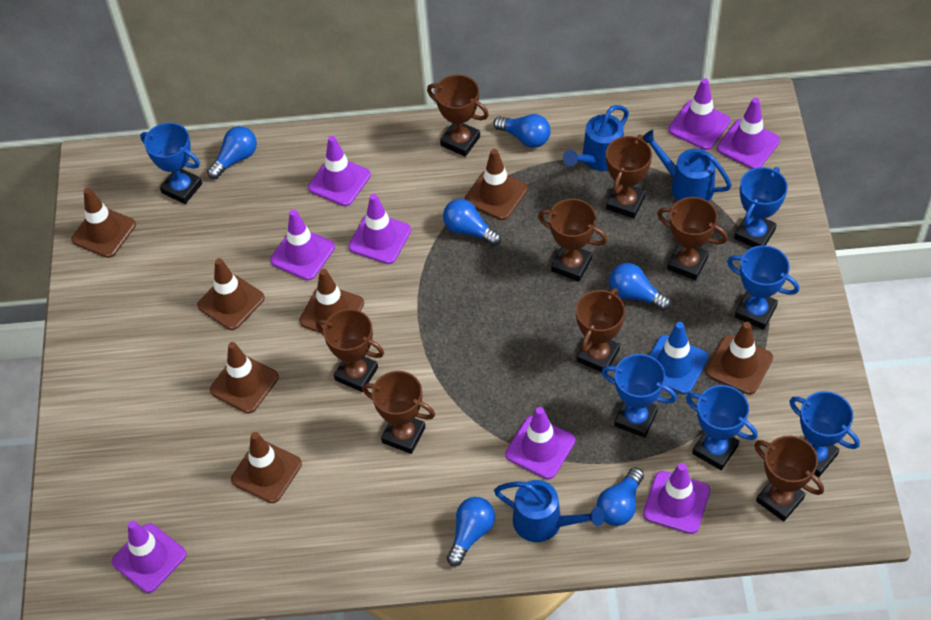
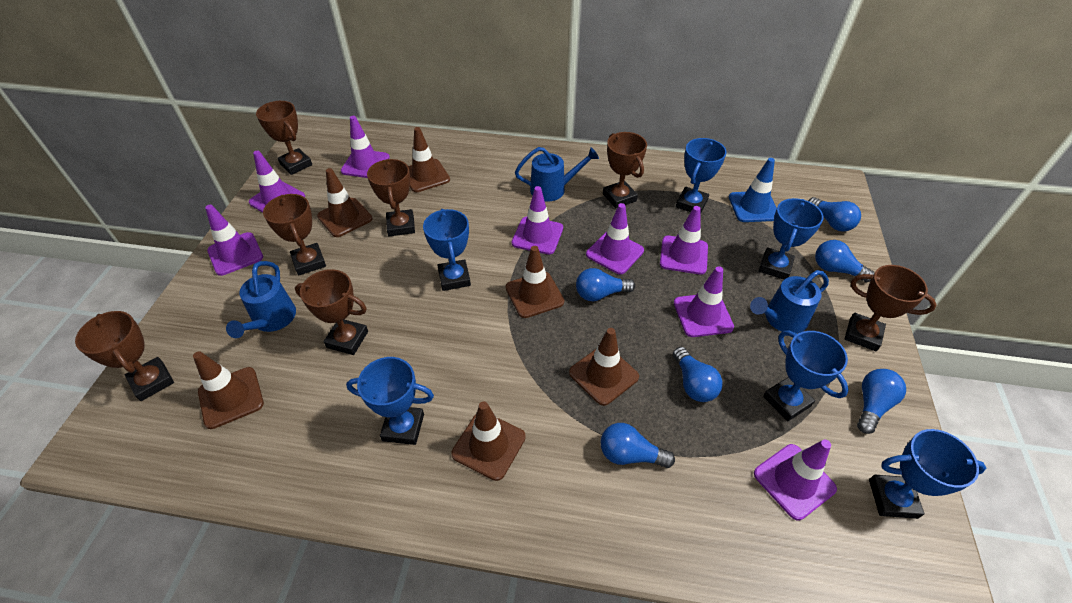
brown traffic cone: 7 -> 6
brown trophy: 8 -> 7

